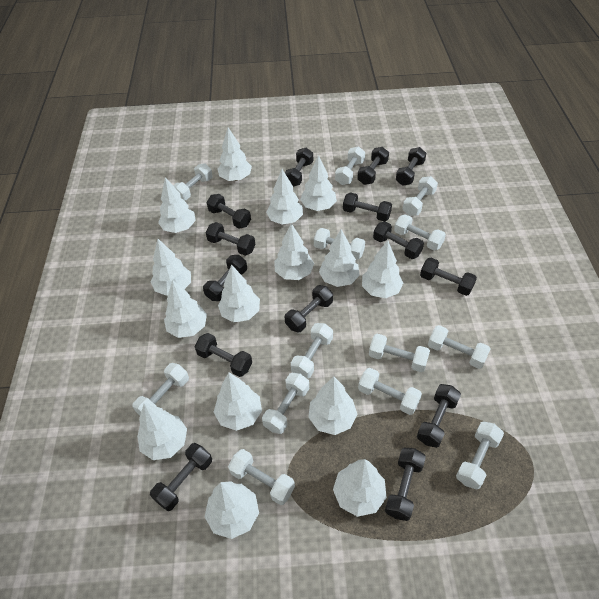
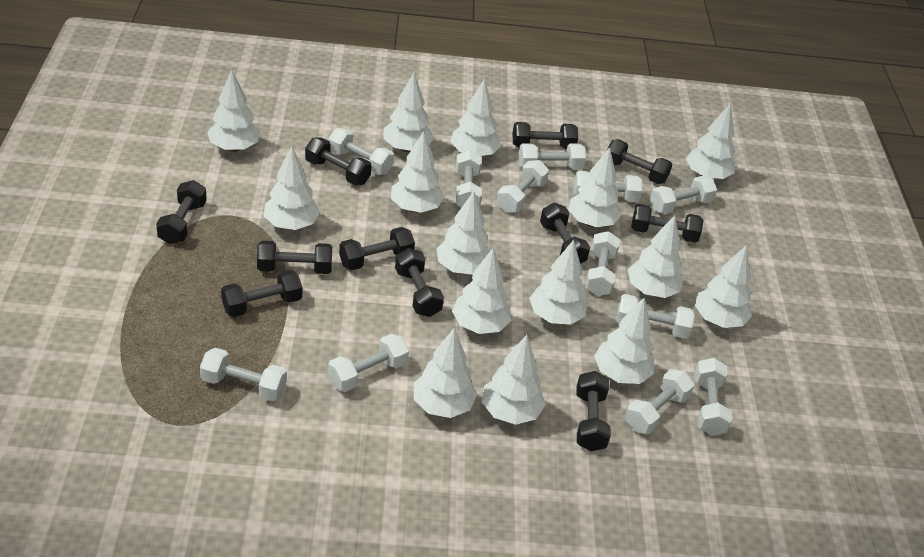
black dumbbell: 14 -> 11
white dumbbell: 13 -> 12

